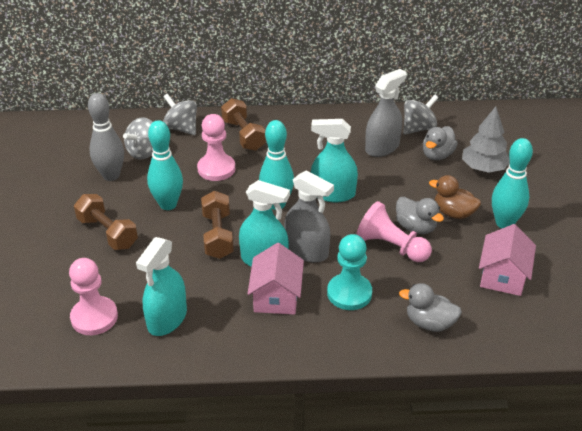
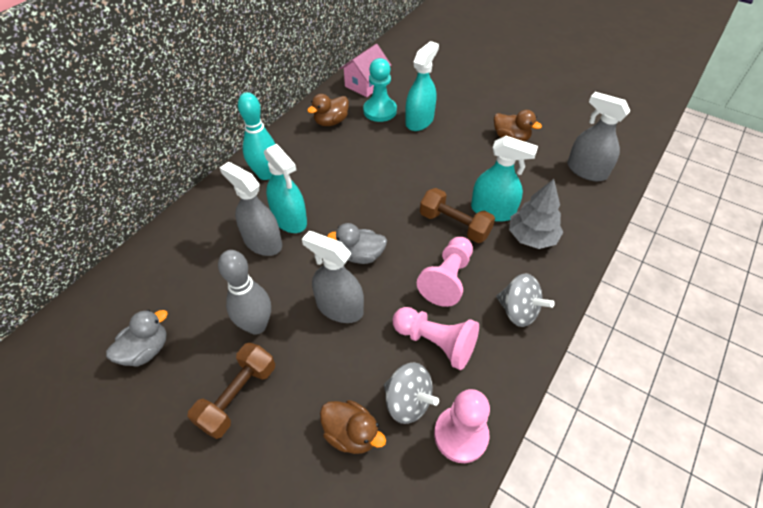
brown duck: 1 -> 3
brown dumbbell: 3 -> 2
grey duck: 3 -> 2
grey spinning top: 3 -> 2
grey spray bottle: 2 -> 3
pink house: 2 -> 1
turquoise bowling pin: 3 -> 1

